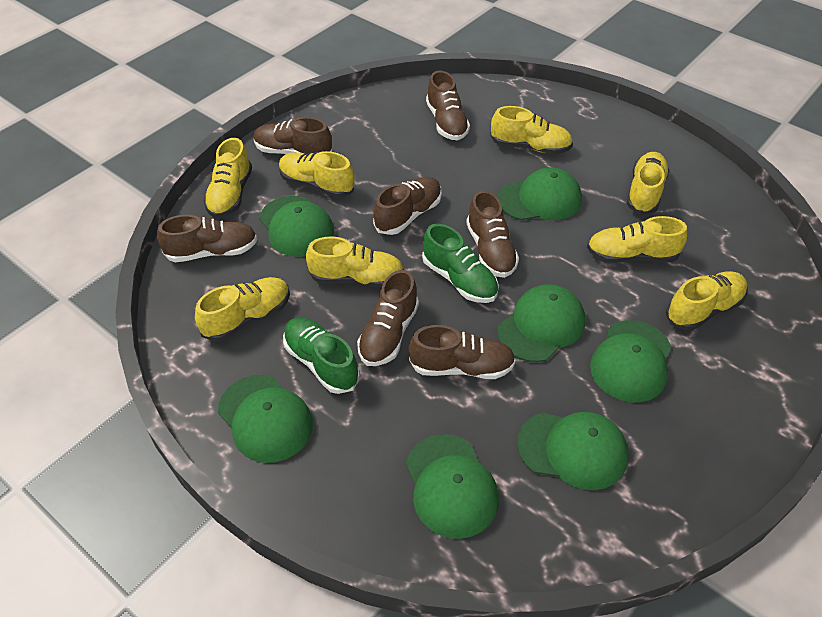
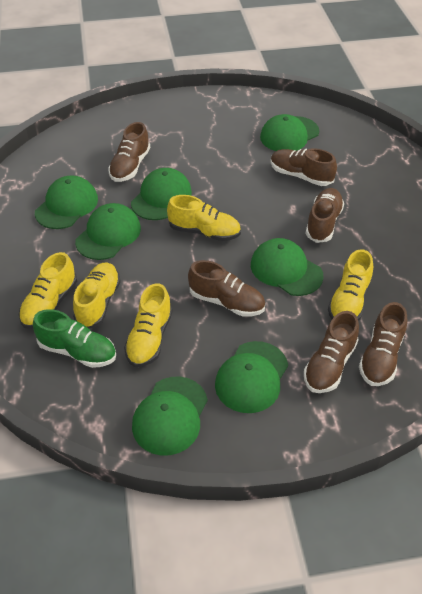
brown shoe: 7 -> 6
green shoe: 2 -> 1
yellow shoe: 8 -> 5

